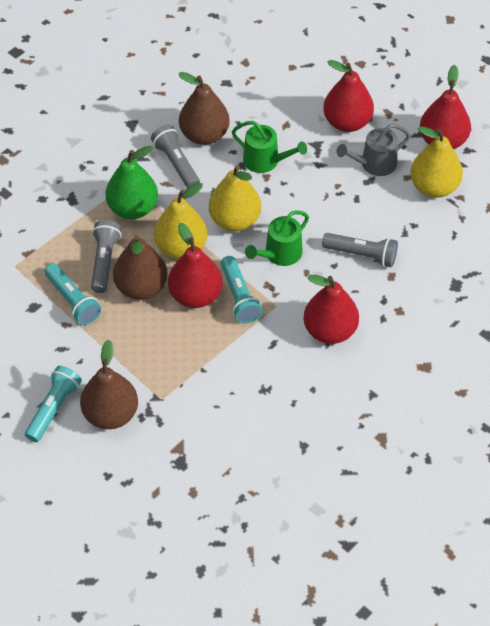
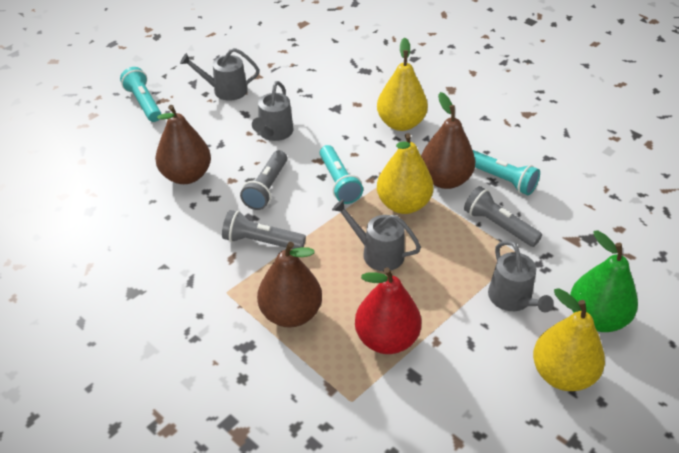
green watering can: 2 -> 0
grey watering can: 1 -> 4
red pear: 4 -> 1

